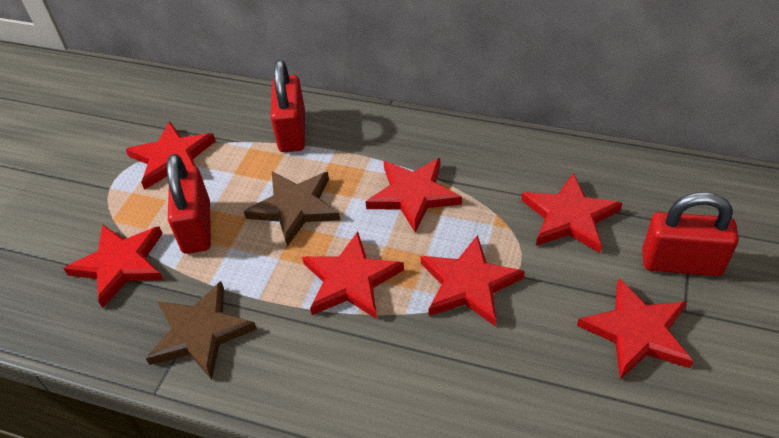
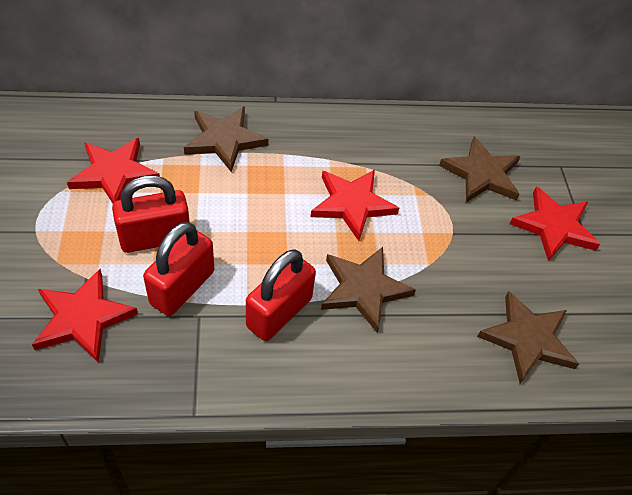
brown star: 2 -> 4
red star: 7 -> 4

